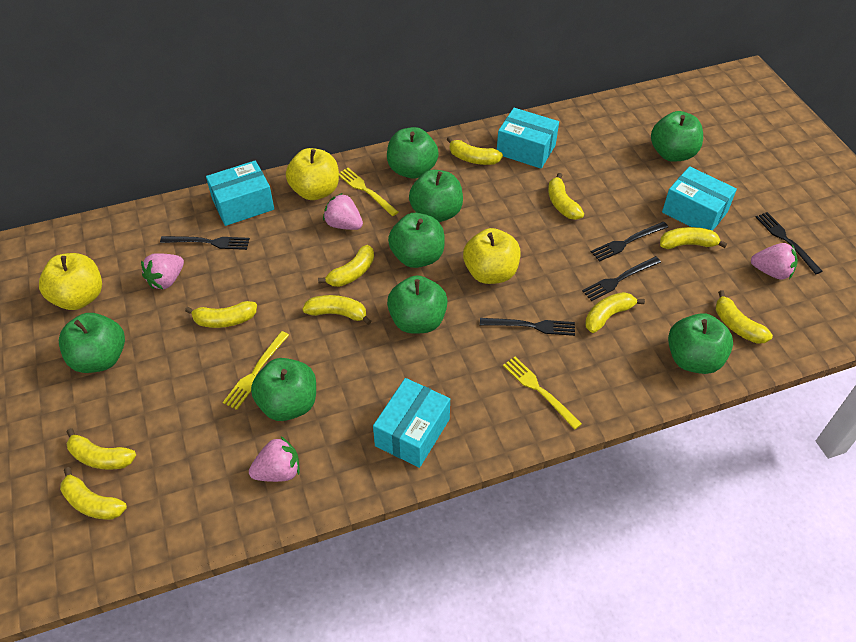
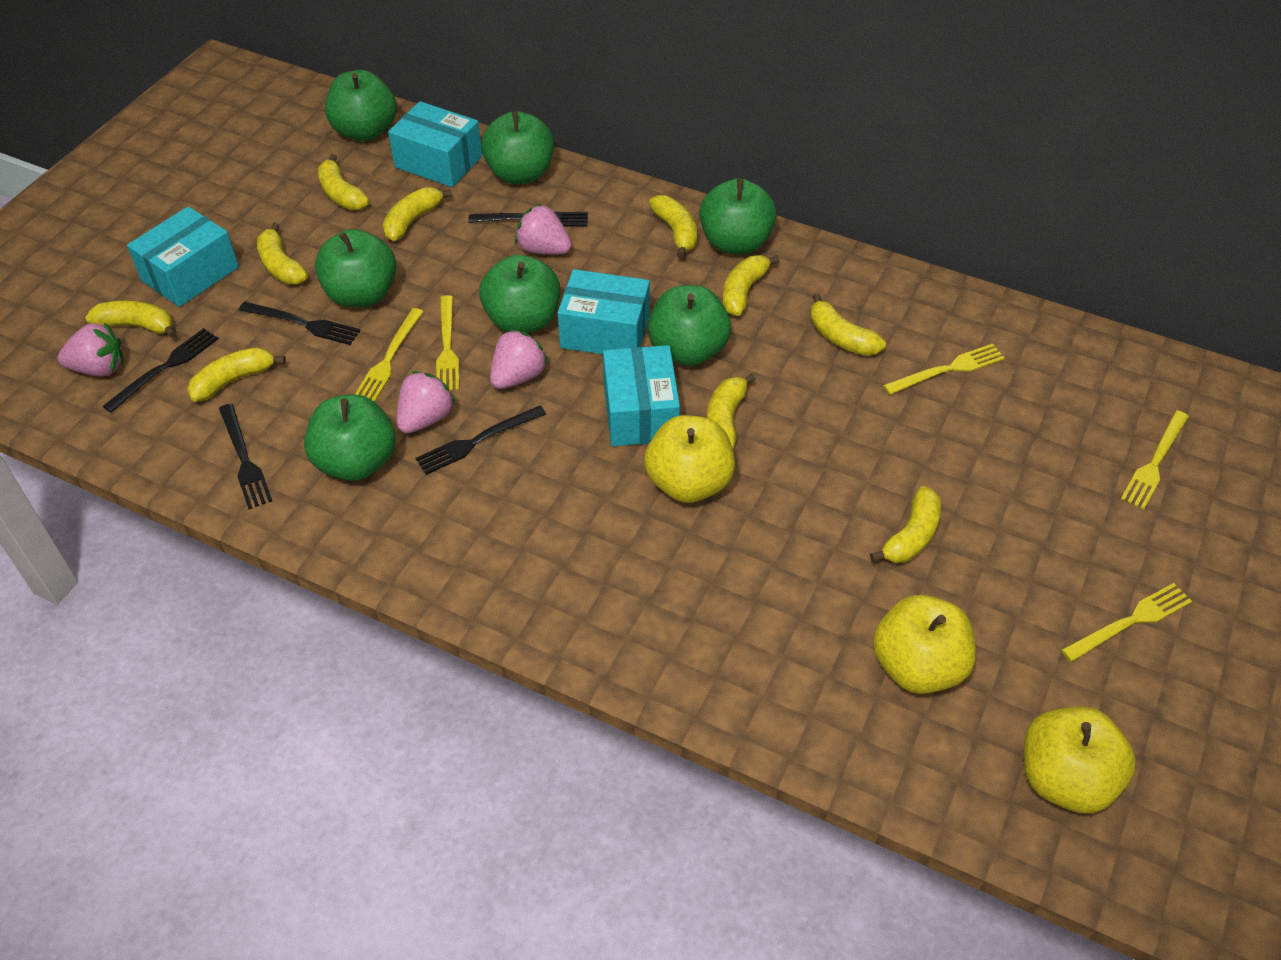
green apple: 8 -> 7
yellow fork: 3 -> 5

